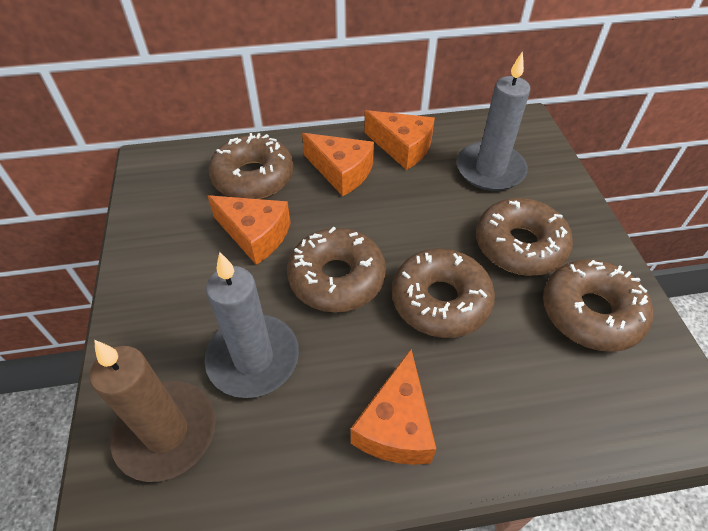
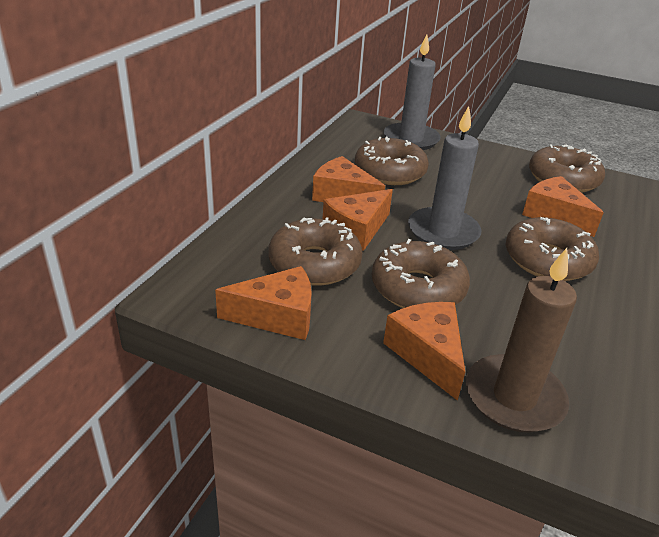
orange cheese: 4 -> 5

